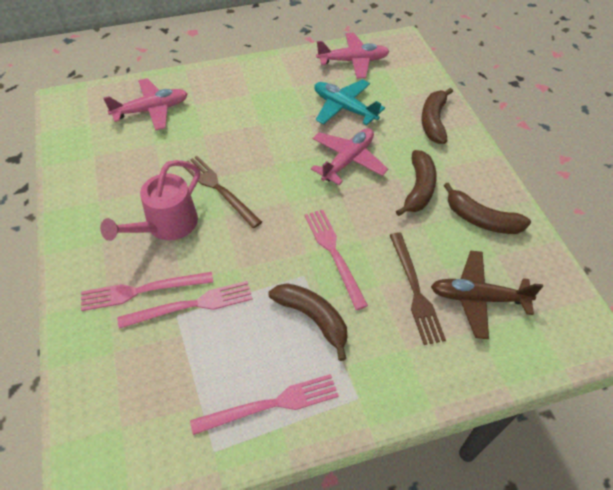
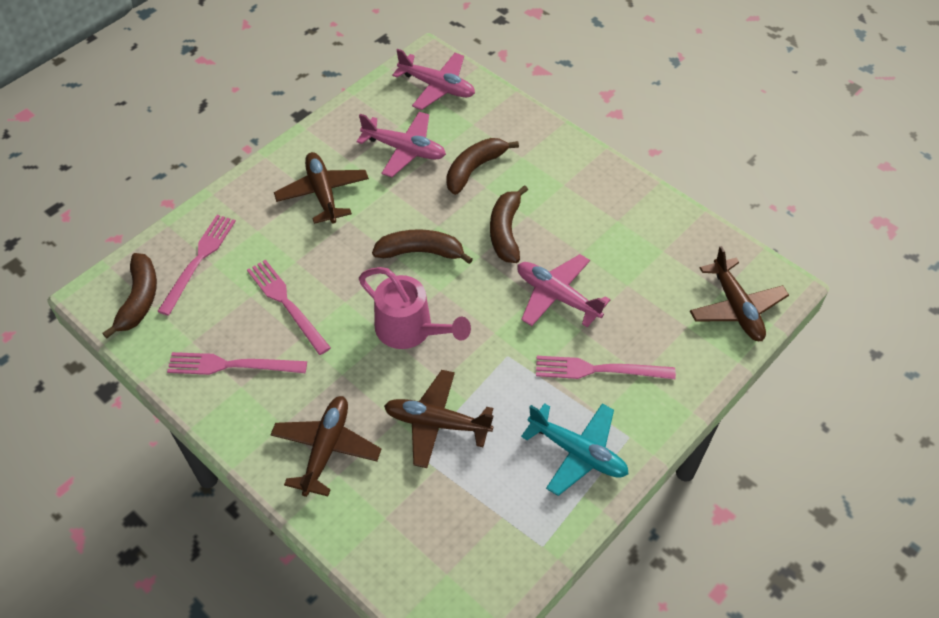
brown fork: 2 -> 0
brown plane: 1 -> 4

